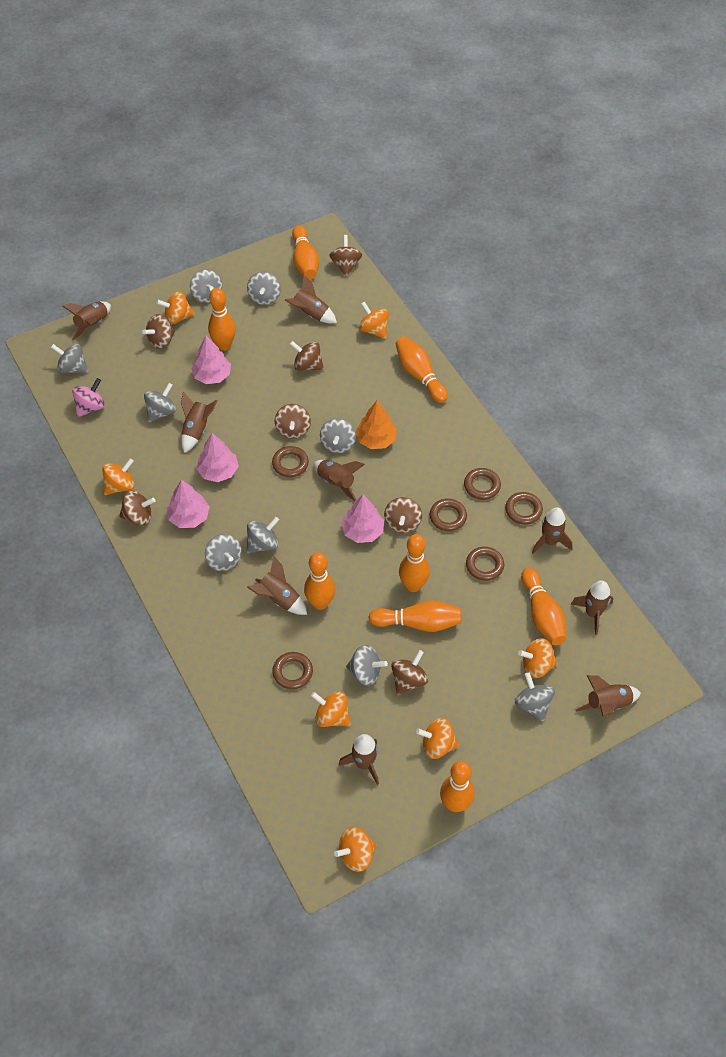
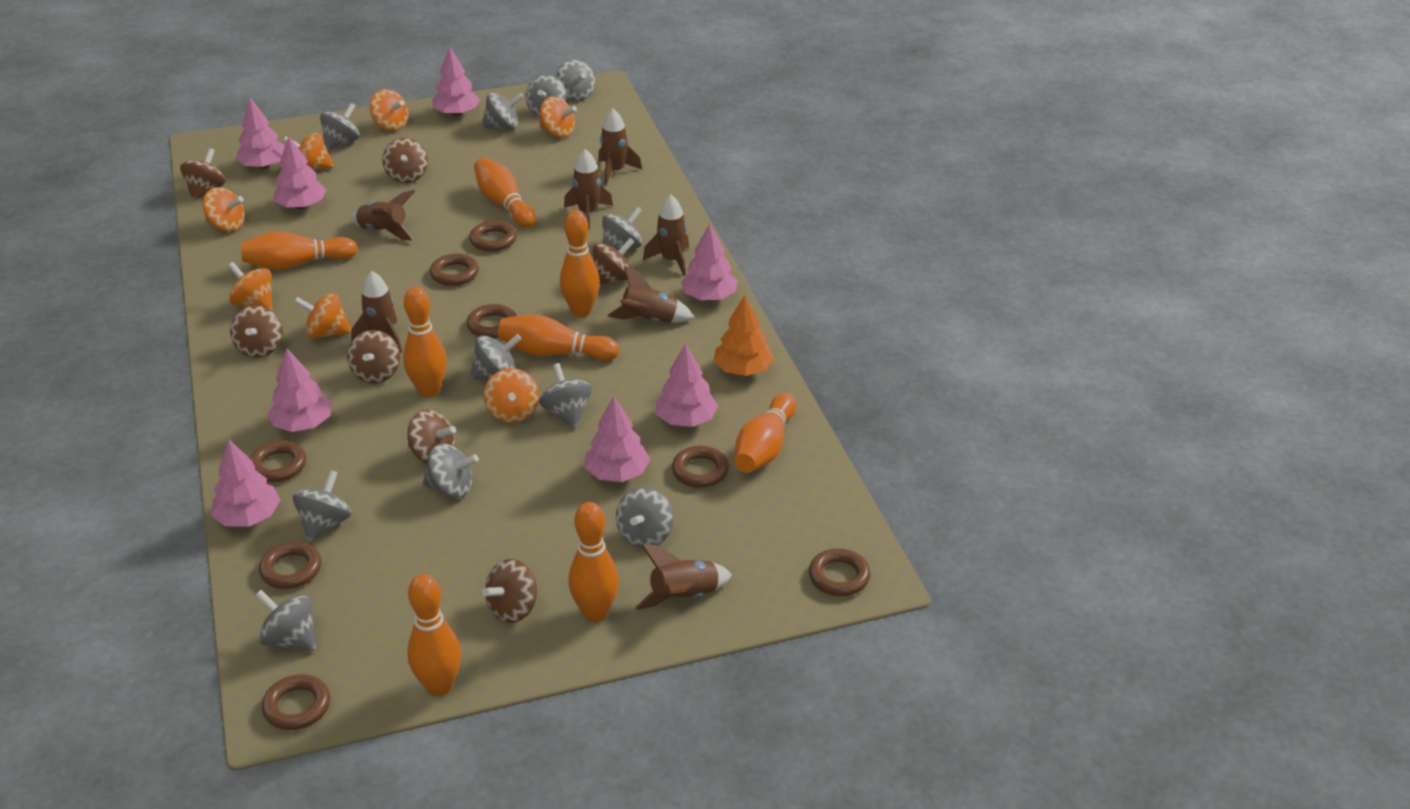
brown ring: 6 -> 8
brown rocket: 9 -> 7
grey spinning top: 9 -> 11
pink spinning top: 1 -> 0
pink tree: 4 -> 8

